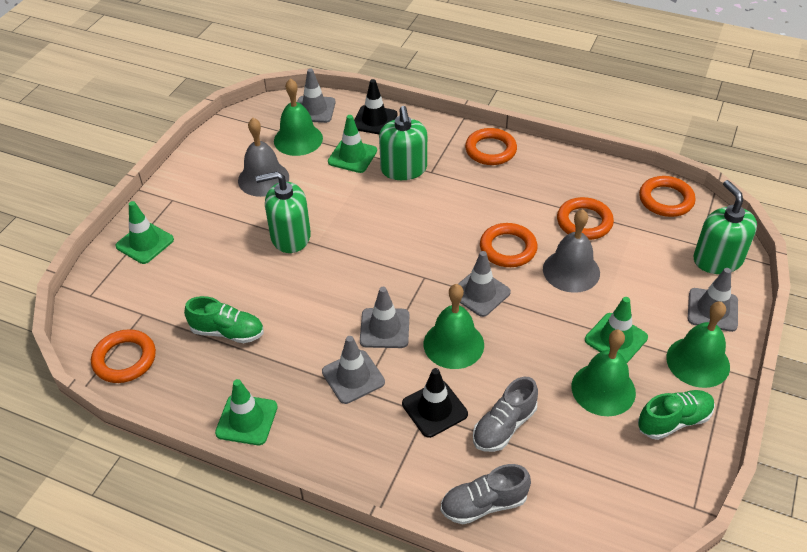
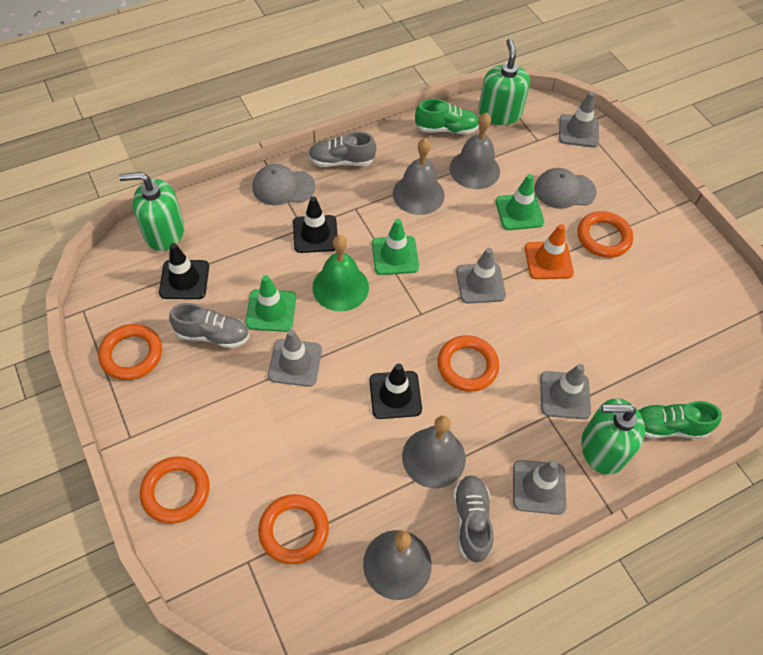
black traffic cone: 2 -> 3
green bell: 4 -> 1
green traffic cone: 4 -> 3
grey bell: 2 -> 4
grey cap: 0 -> 2
grey shoe: 2 -> 3
orange traffic cone: 0 -> 1

